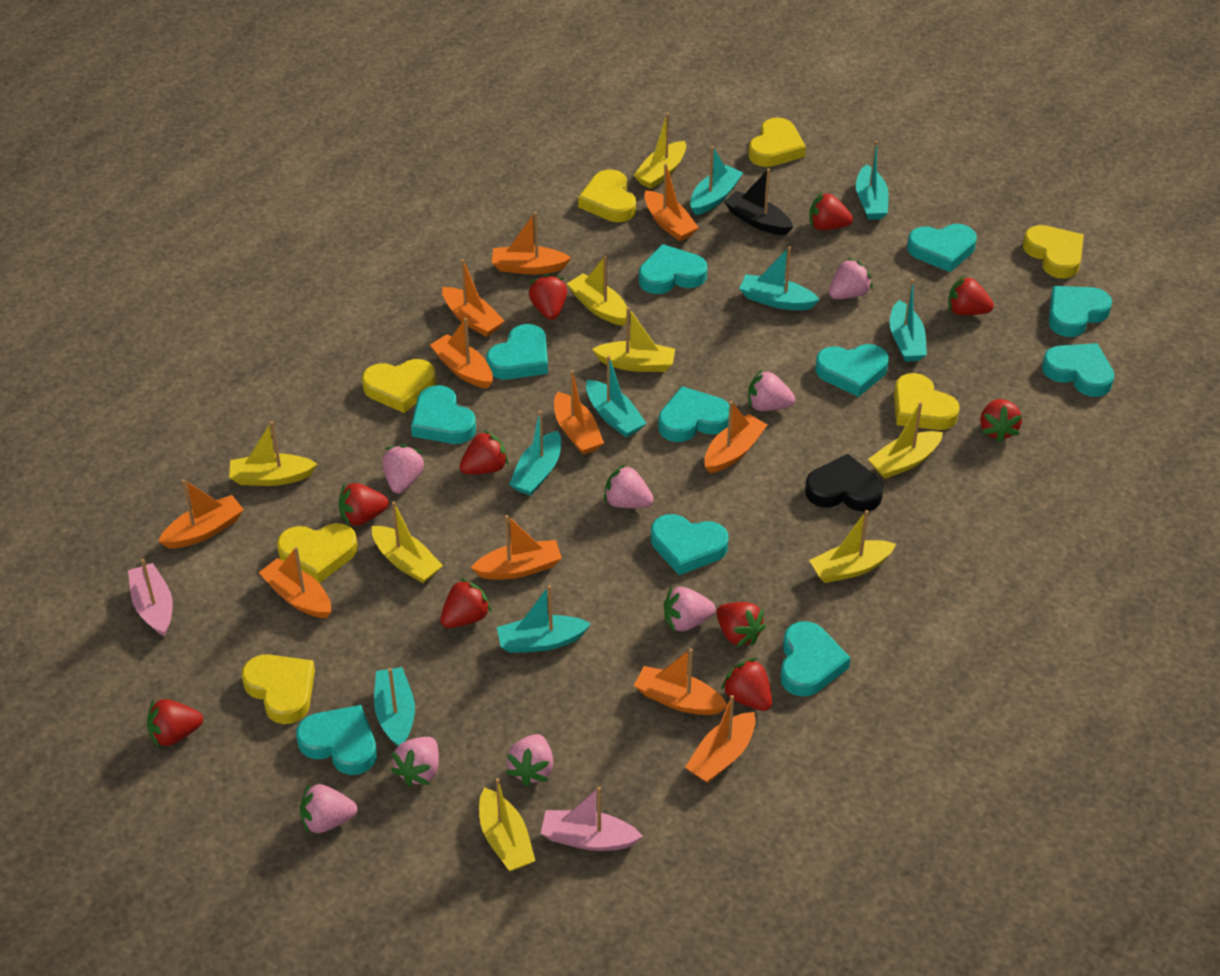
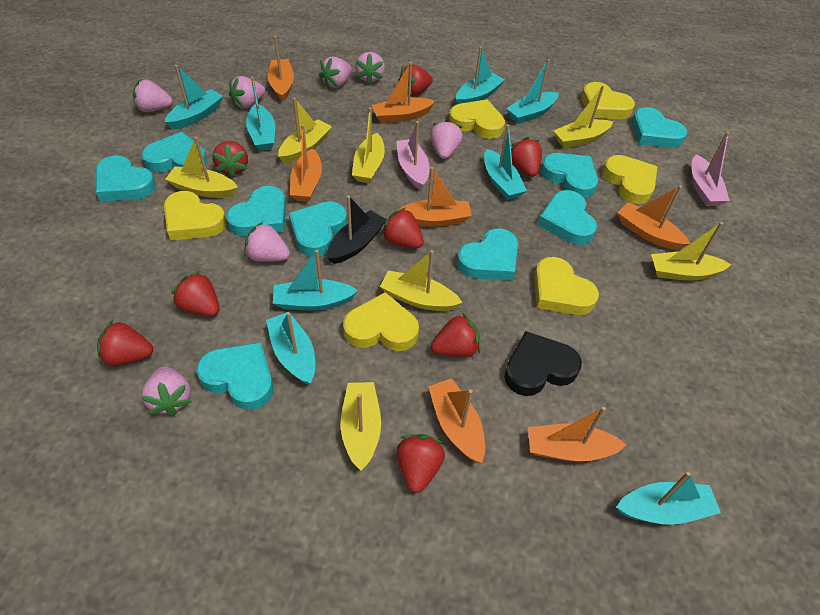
orange boat: 11 -> 7
pink strawberry: 8 -> 7
red strawberry: 10 -> 8
turquoise heart: 11 -> 9
yellow boat: 8 -> 7
yellow heart: 7 -> 6

